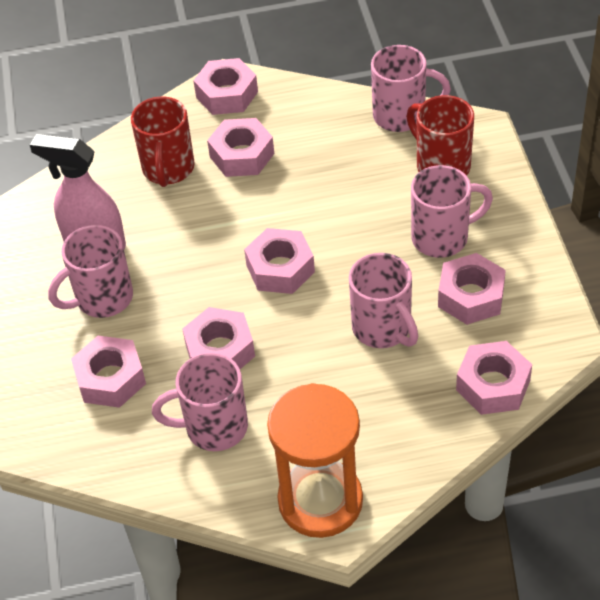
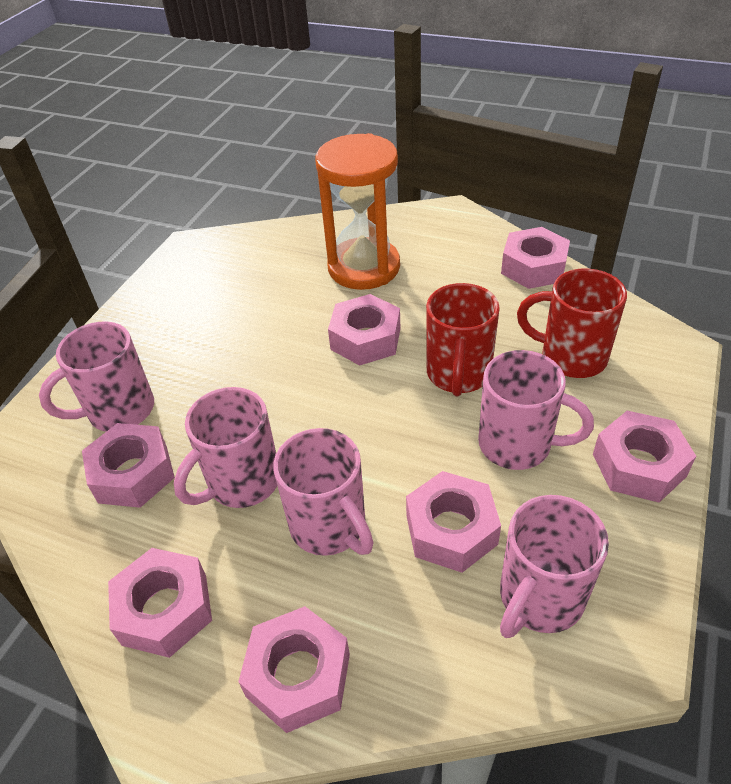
pink spray bottle: 1 -> 0

